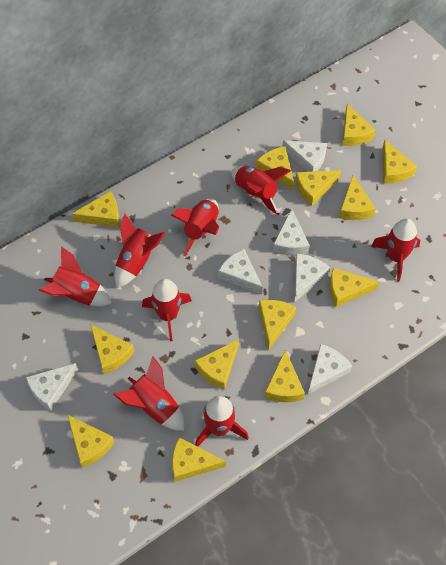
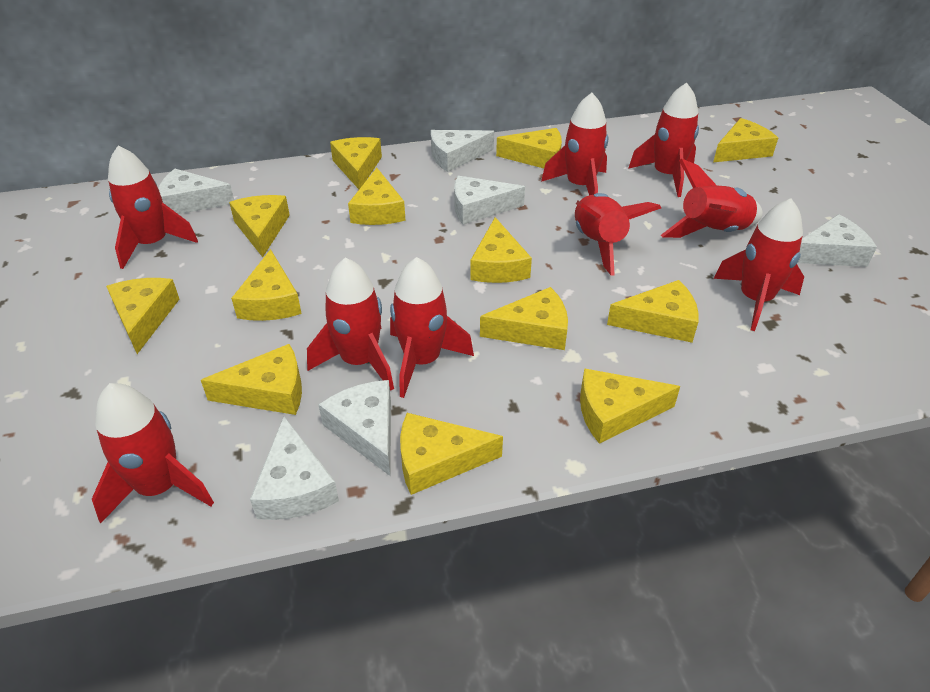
red rocket: 8 -> 9

